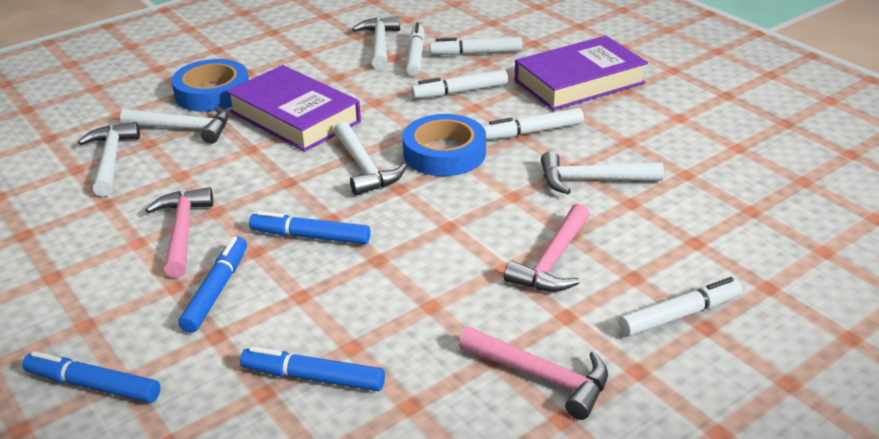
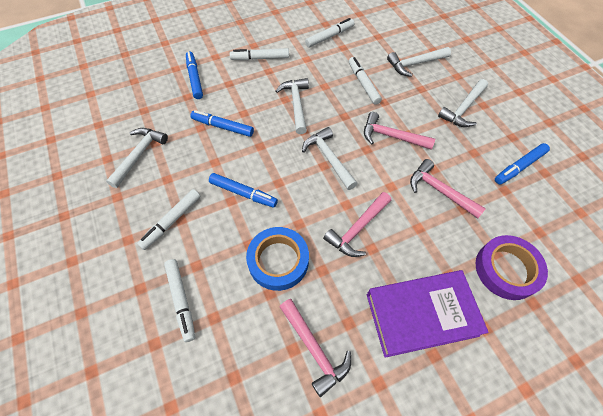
blue tape: 2 -> 1
pink hammer: 3 -> 4
purple book: 2 -> 1
purple tape: 0 -> 1

